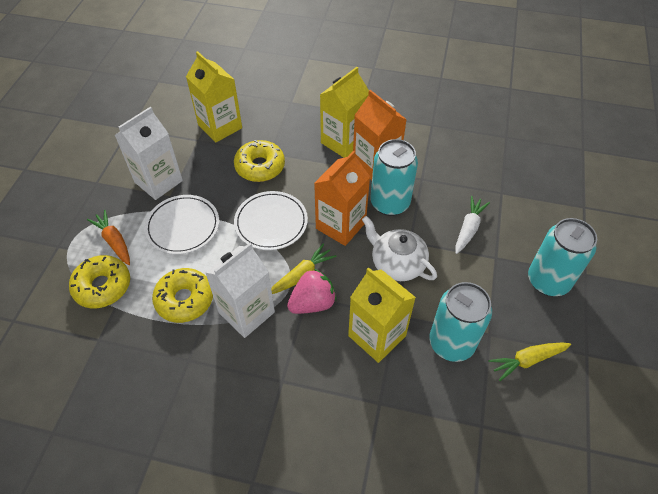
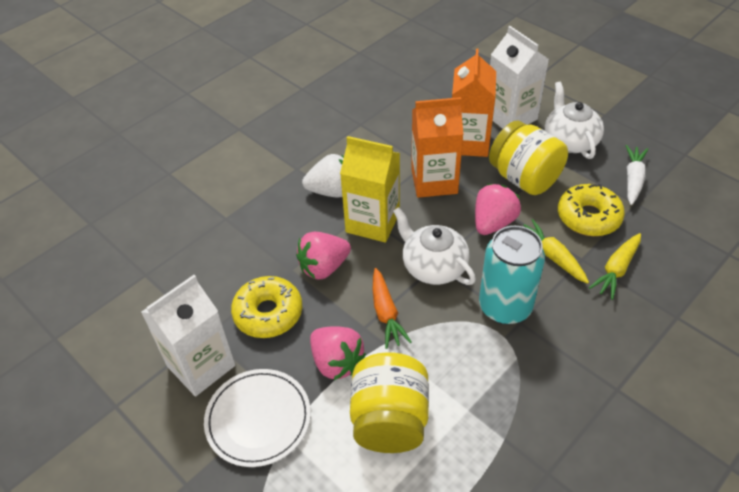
pink strawberry: 1 -> 3
turquoise can: 3 -> 1
white plate: 2 -> 1
white strawberry: 0 -> 1
white teapot: 1 -> 2
yellow carton: 3 -> 1
yellow donut: 3 -> 2
yellow jar: 0 -> 2

